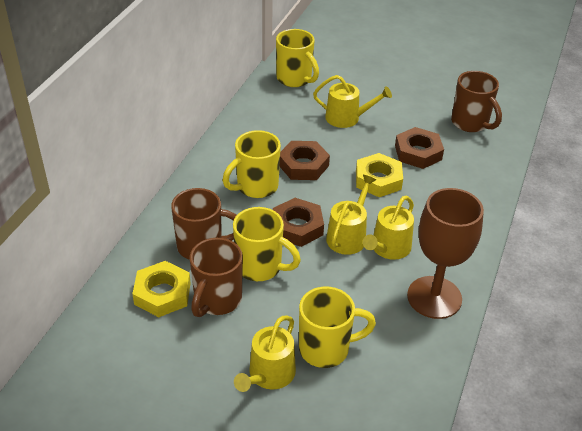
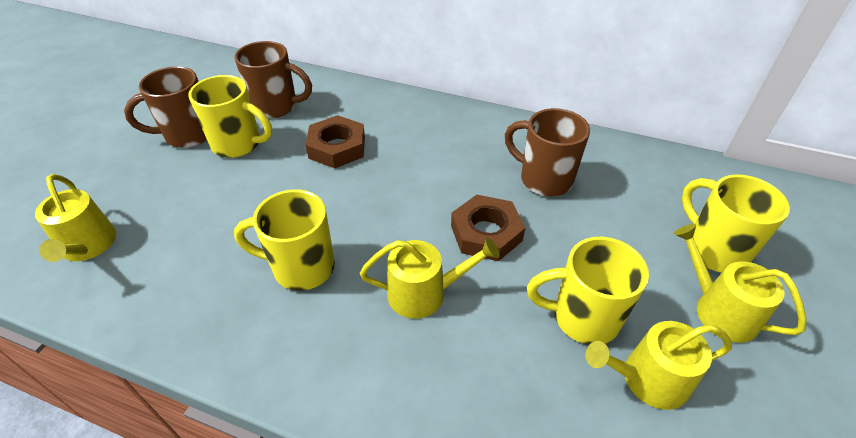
brown goblet: 1 -> 0
brown nut: 3 -> 2
yellow nut: 2 -> 0

